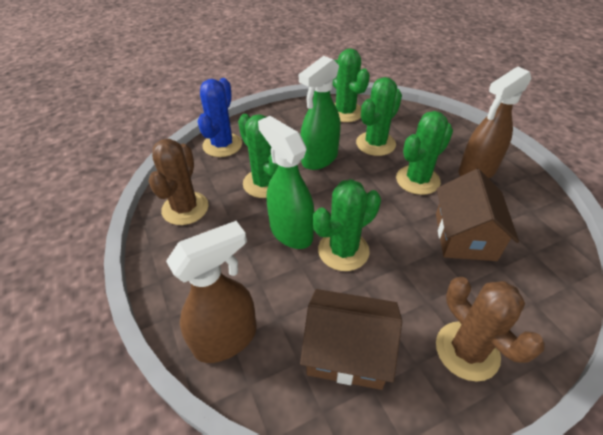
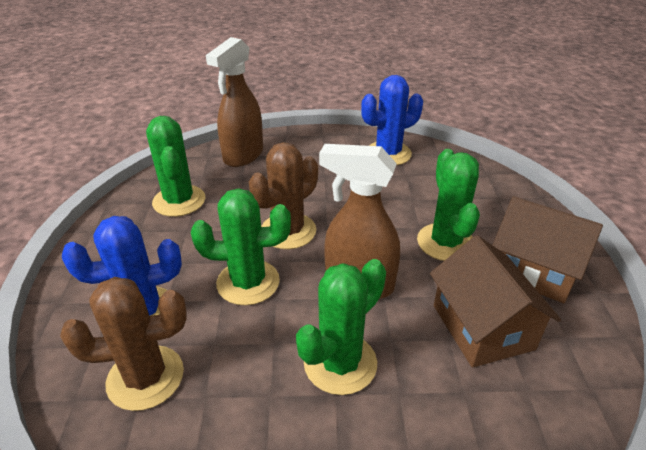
blue cactus: 1 -> 2
green cactus: 5 -> 4
green spray bottle: 2 -> 0

